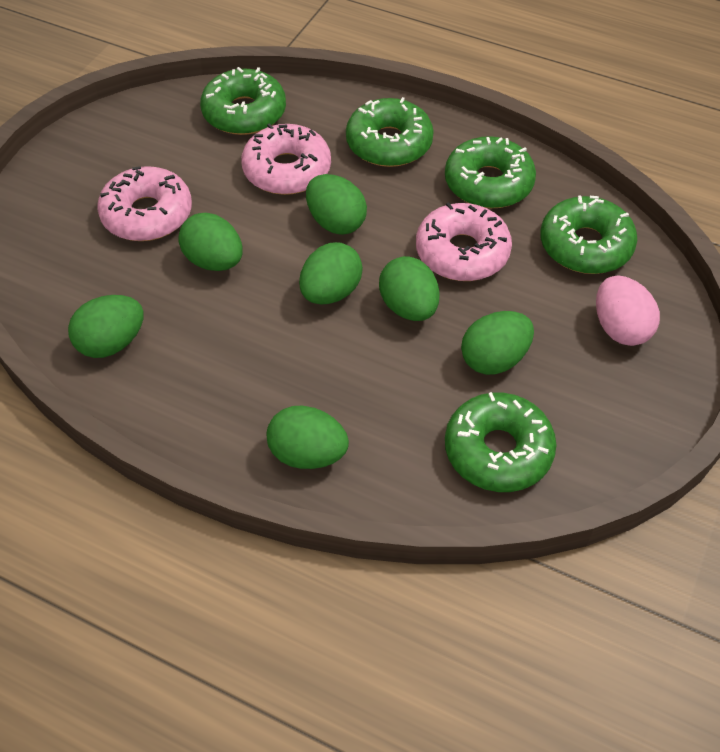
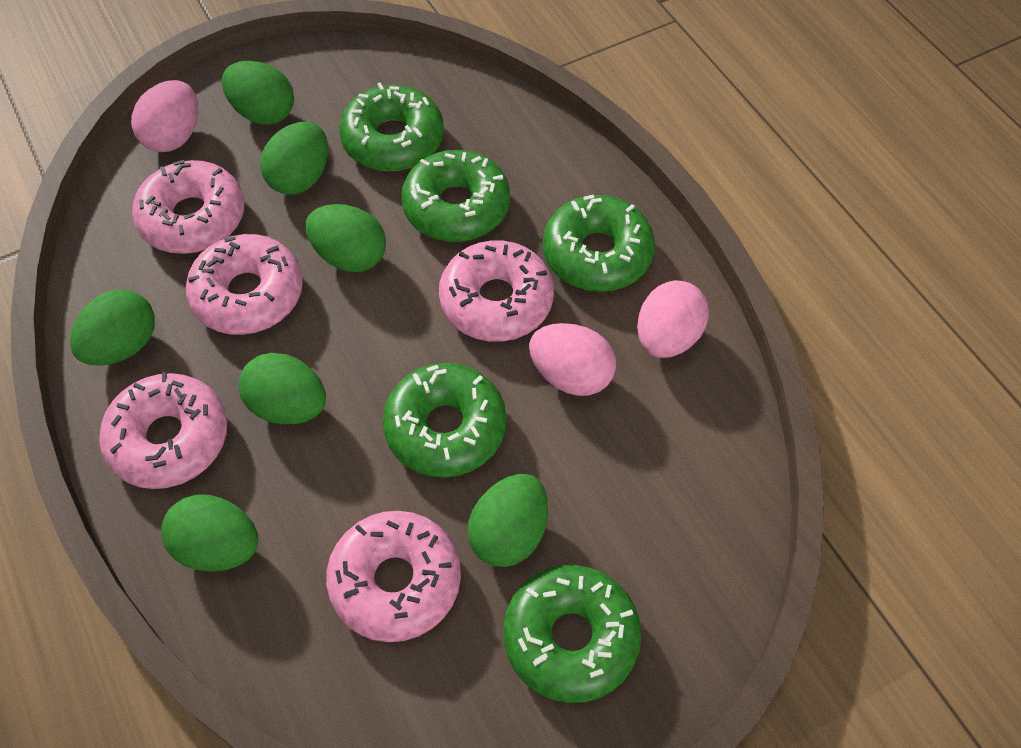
pink donut: 3 -> 5
pink egg: 1 -> 3

